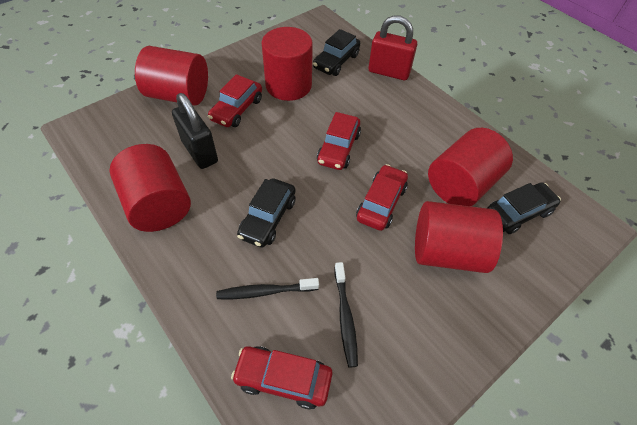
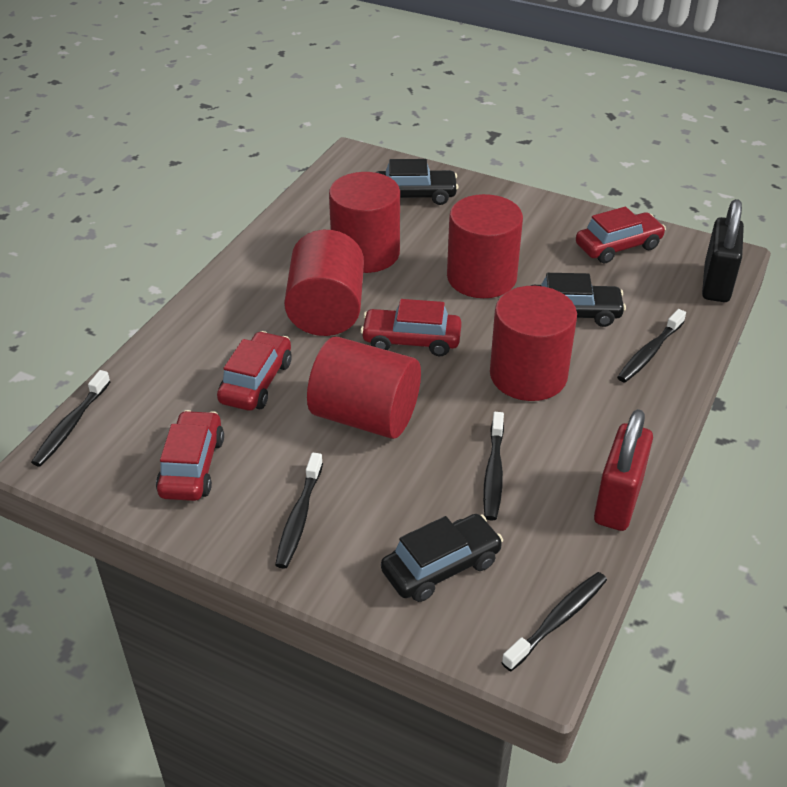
black toothbrush: 2 -> 5

